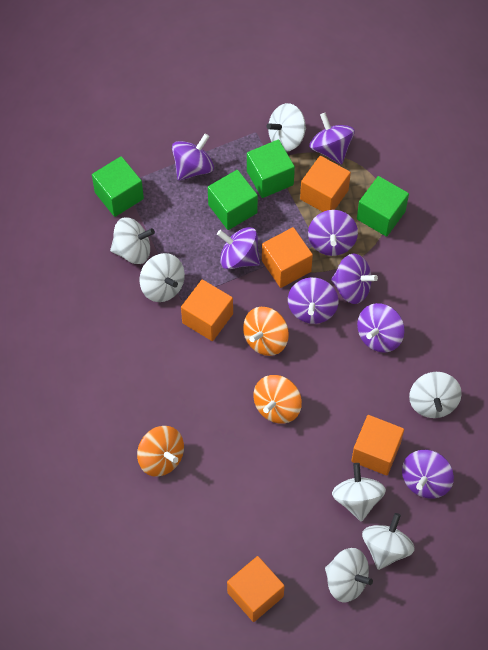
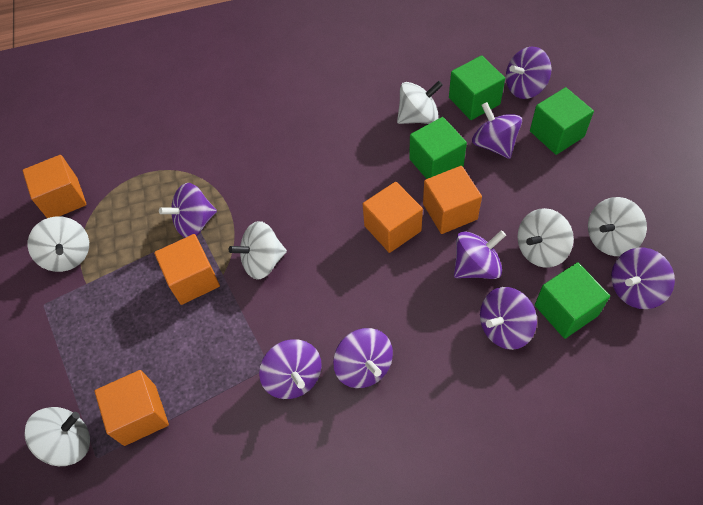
orange spinning top: 3 -> 0
white spinning top: 7 -> 6

